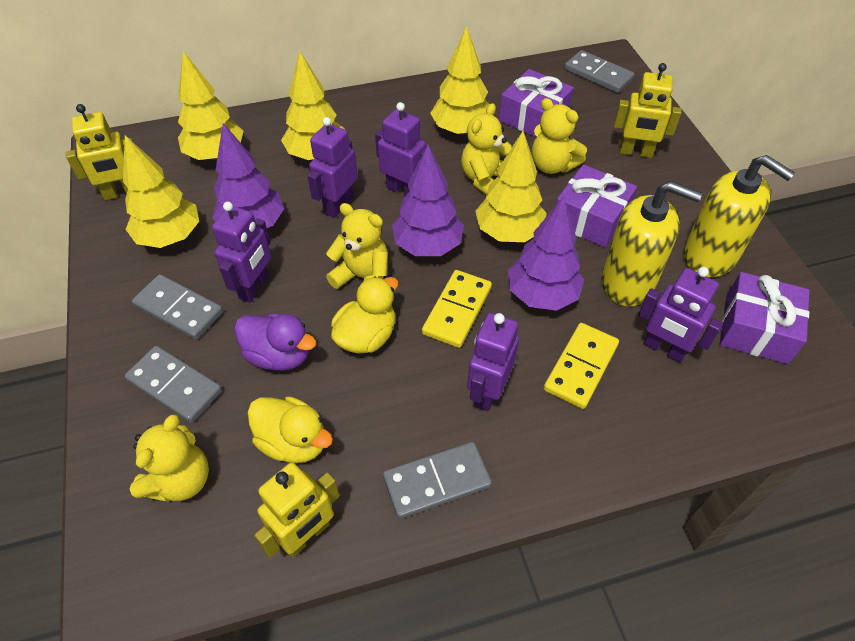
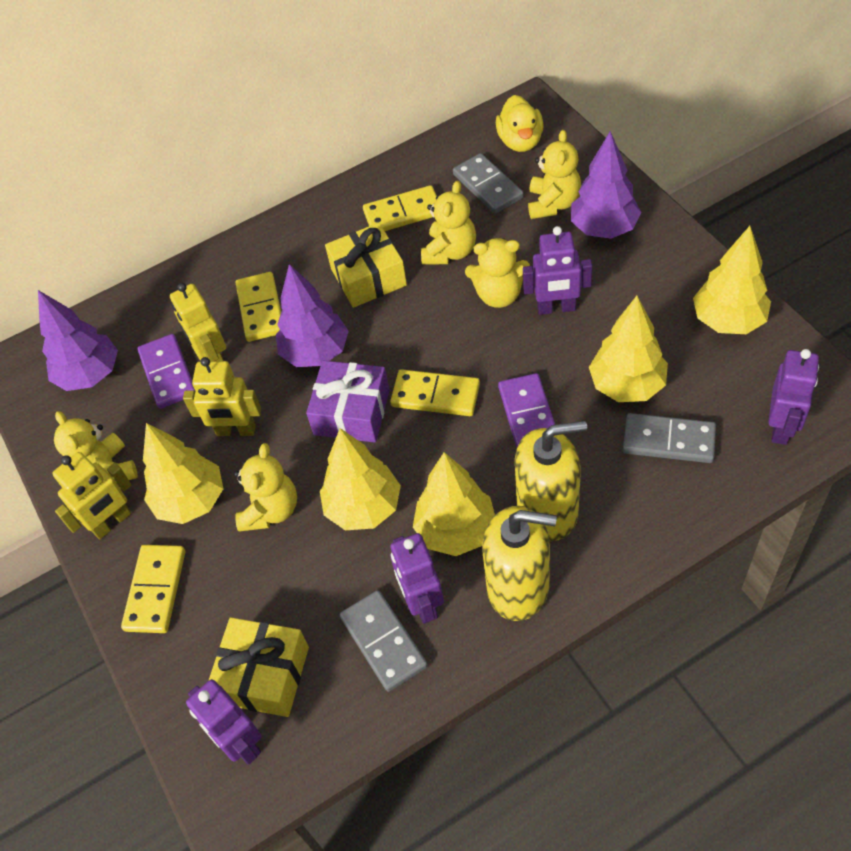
grey domino: 4 -> 3
purple domino: 0 -> 2
purple duck: 1 -> 0
purple gift: 3 -> 1
purple robot: 5 -> 4
yellow domino: 2 -> 4
yellow duck: 2 -> 1
yellow gift: 0 -> 2
yellow teddy bear: 4 -> 5

